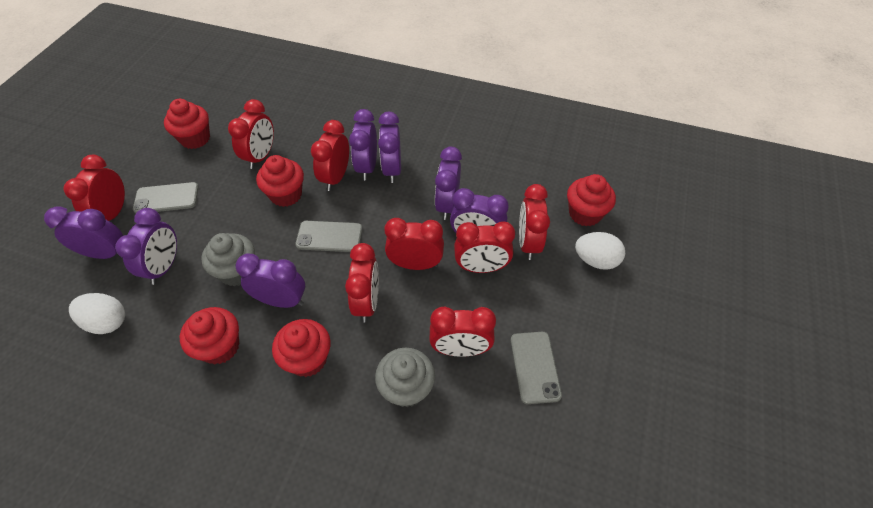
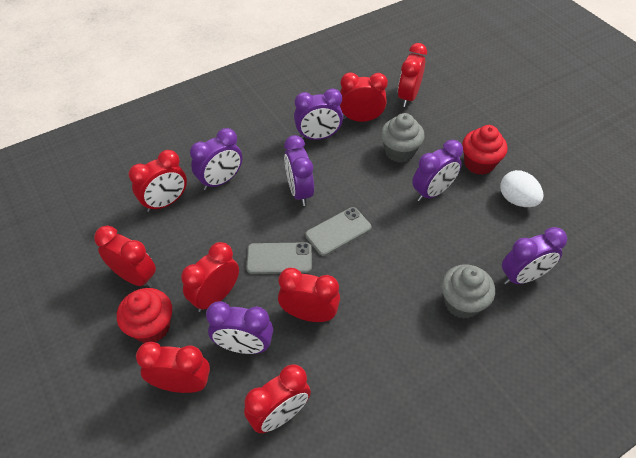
grey phone: 3 -> 2
purple clock: 7 -> 6
red cupcake: 5 -> 2
white egg: 2 -> 1

